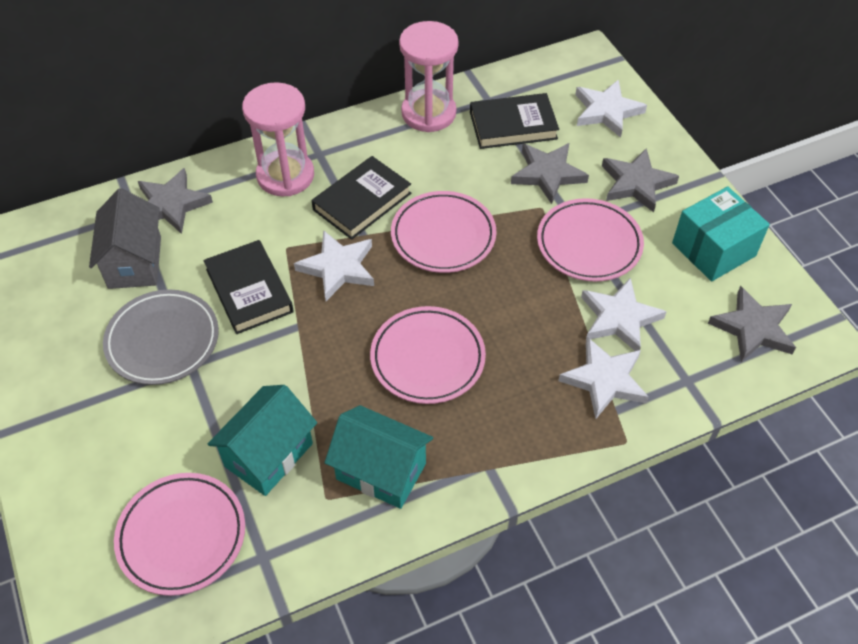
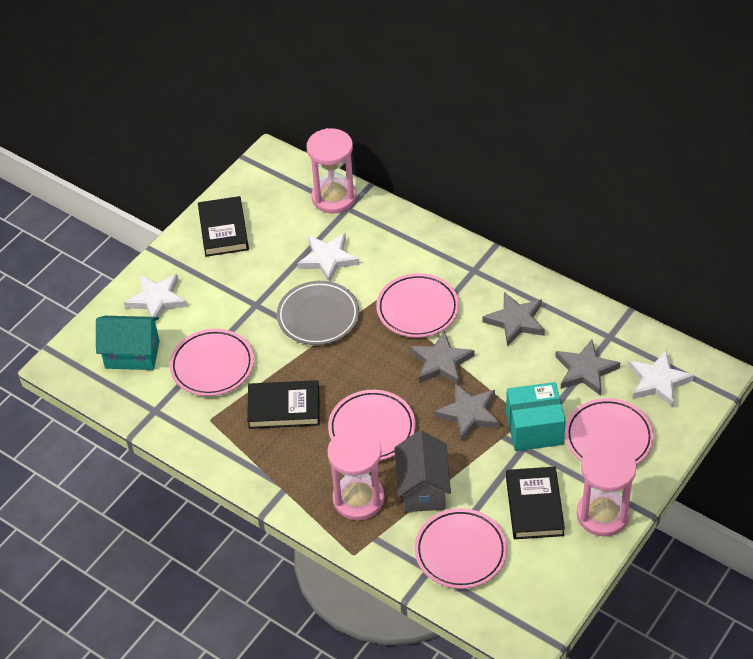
pink hourglass: 2 -> 3
pink plate: 4 -> 5
turquoise house: 2 -> 1
white star: 4 -> 3

